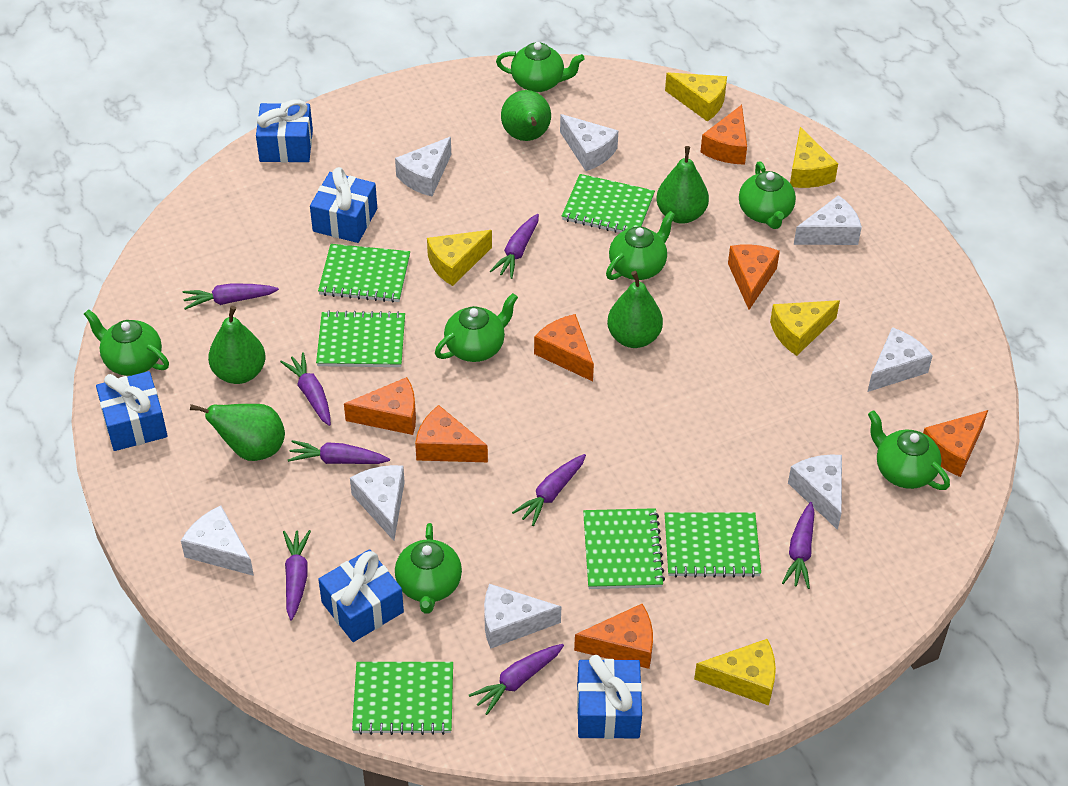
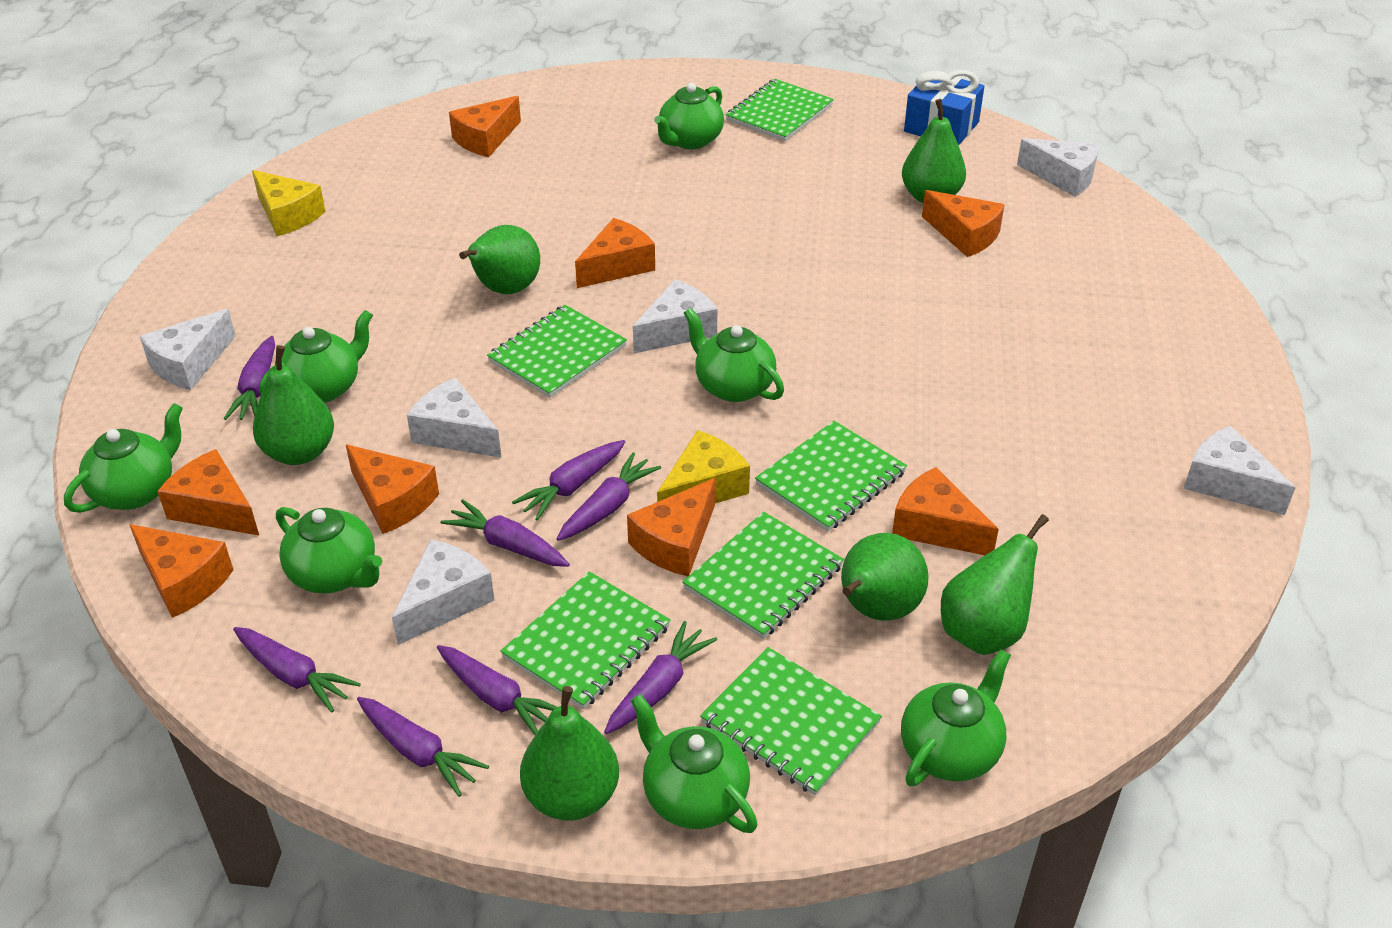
blue gift: 5 -> 1
green pear: 5 -> 6
orange cheese: 7 -> 8
white cheese: 8 -> 6
yellow cheese: 5 -> 2

